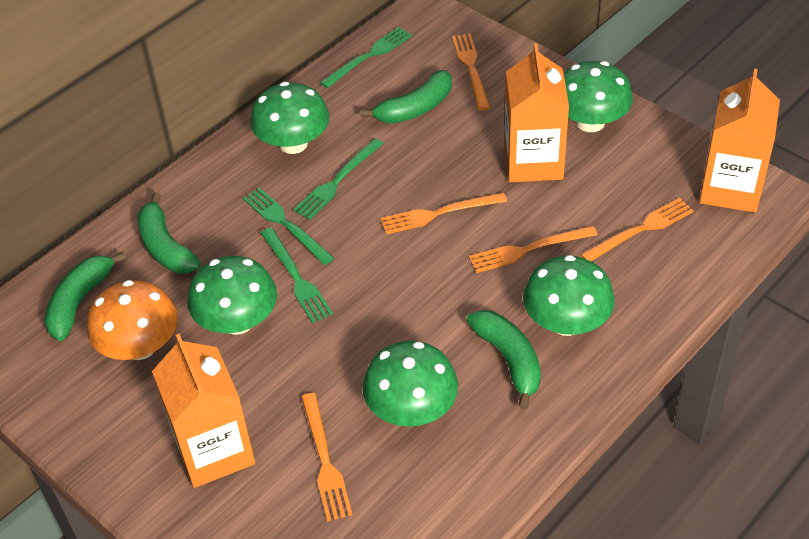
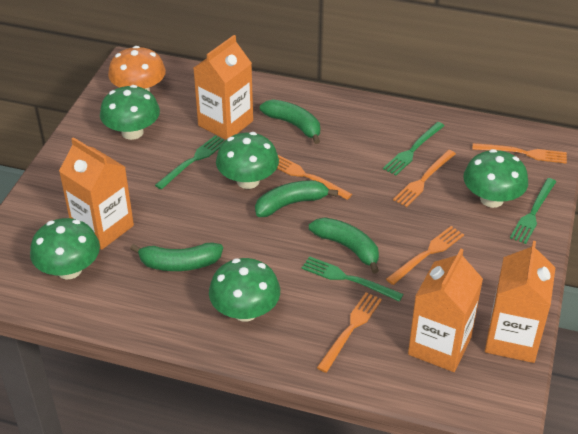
orange carton: 3 -> 4

